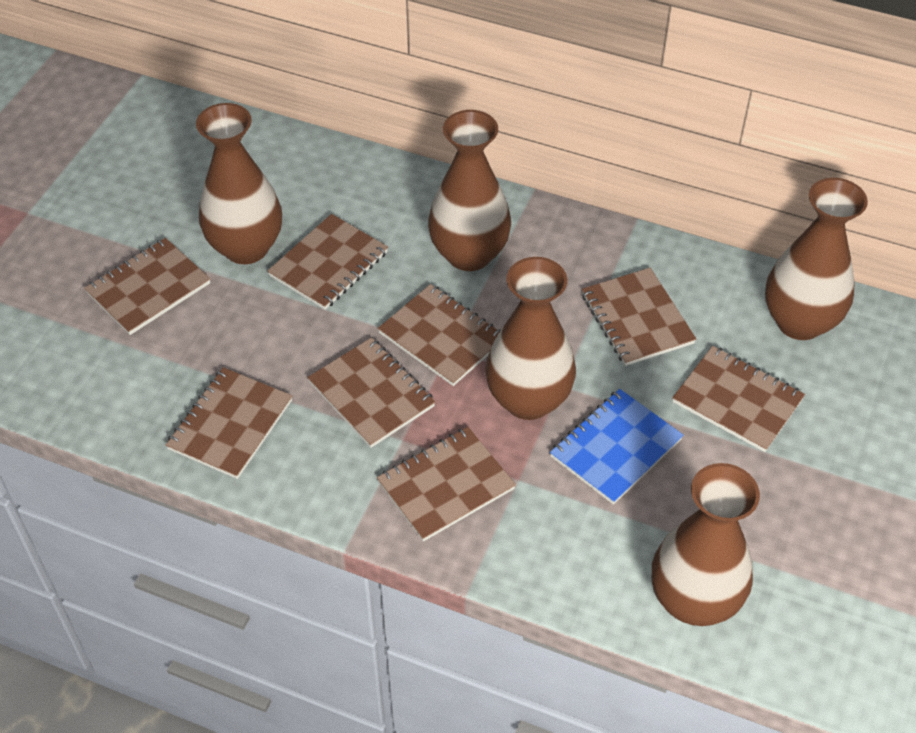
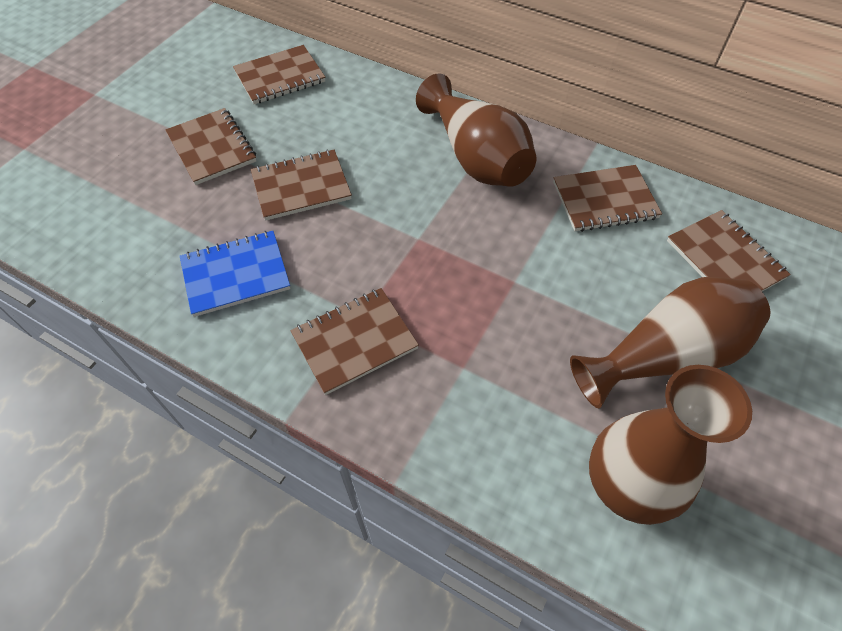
brown notebook: 8 -> 6
brown vase: 5 -> 3

